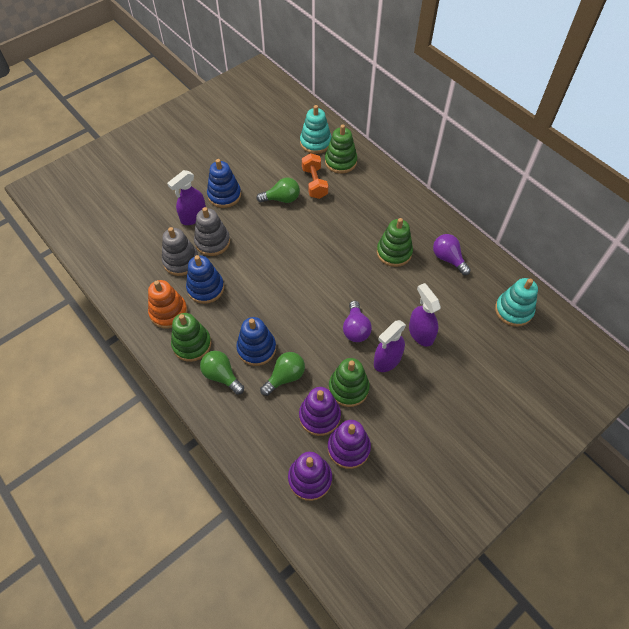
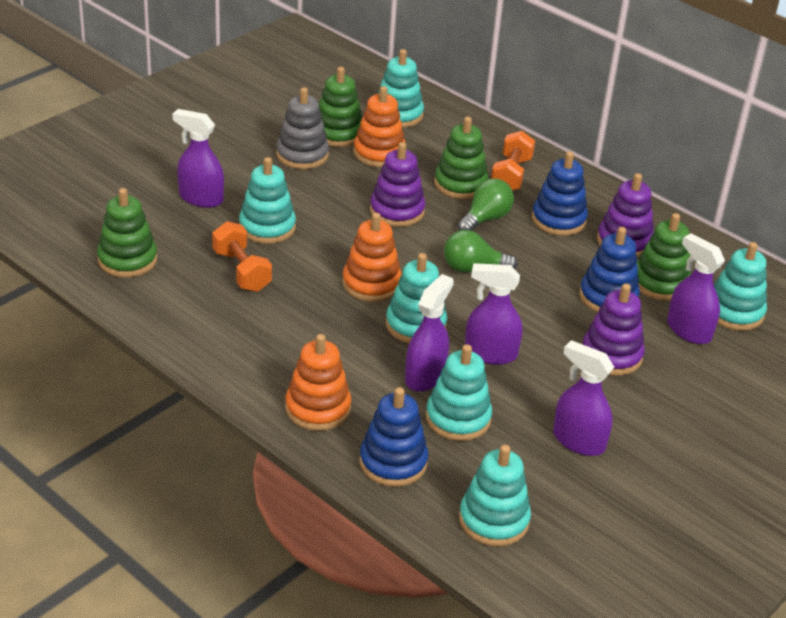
green light bulb: 3 -> 2
grey stacking toy: 2 -> 1
orange dumbbell: 1 -> 2
orange stacking toy: 1 -> 3
purple light bulb: 2 -> 0
purple spray bottle: 3 -> 5
turquoise stacking toy: 2 -> 6

